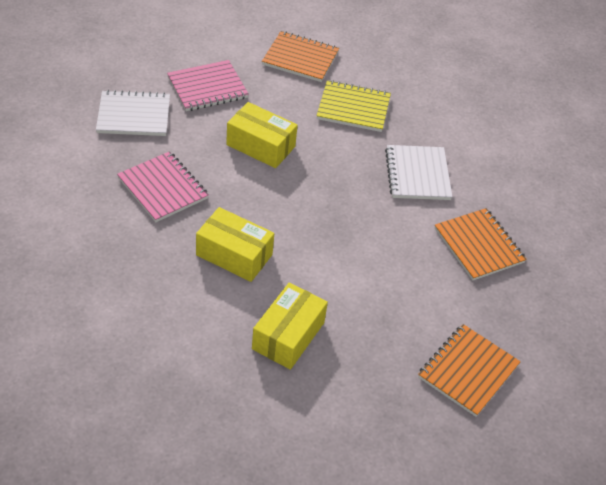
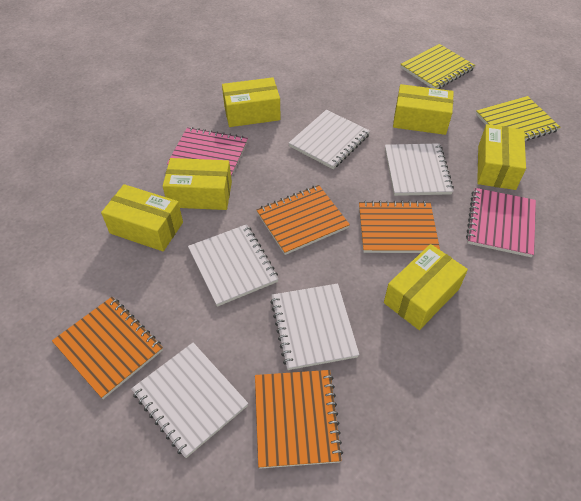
orange notebook: 3 -> 4
white notebook: 2 -> 5
yellow box: 3 -> 6
yellow notebook: 1 -> 2

